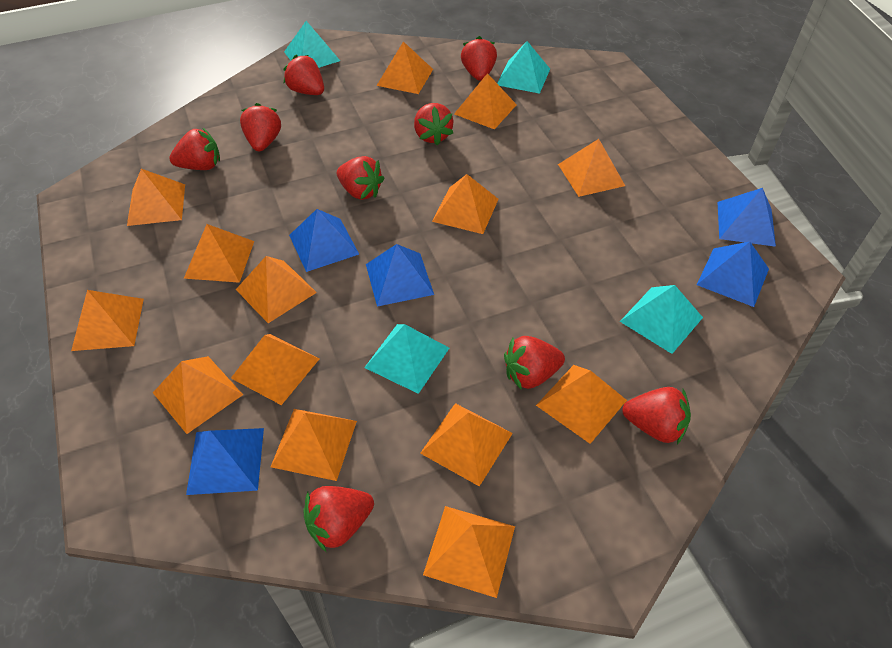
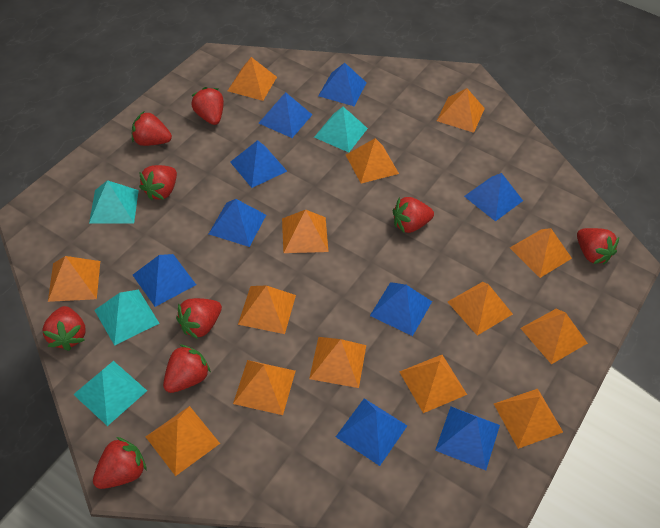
blue pyramid: 5 -> 9

